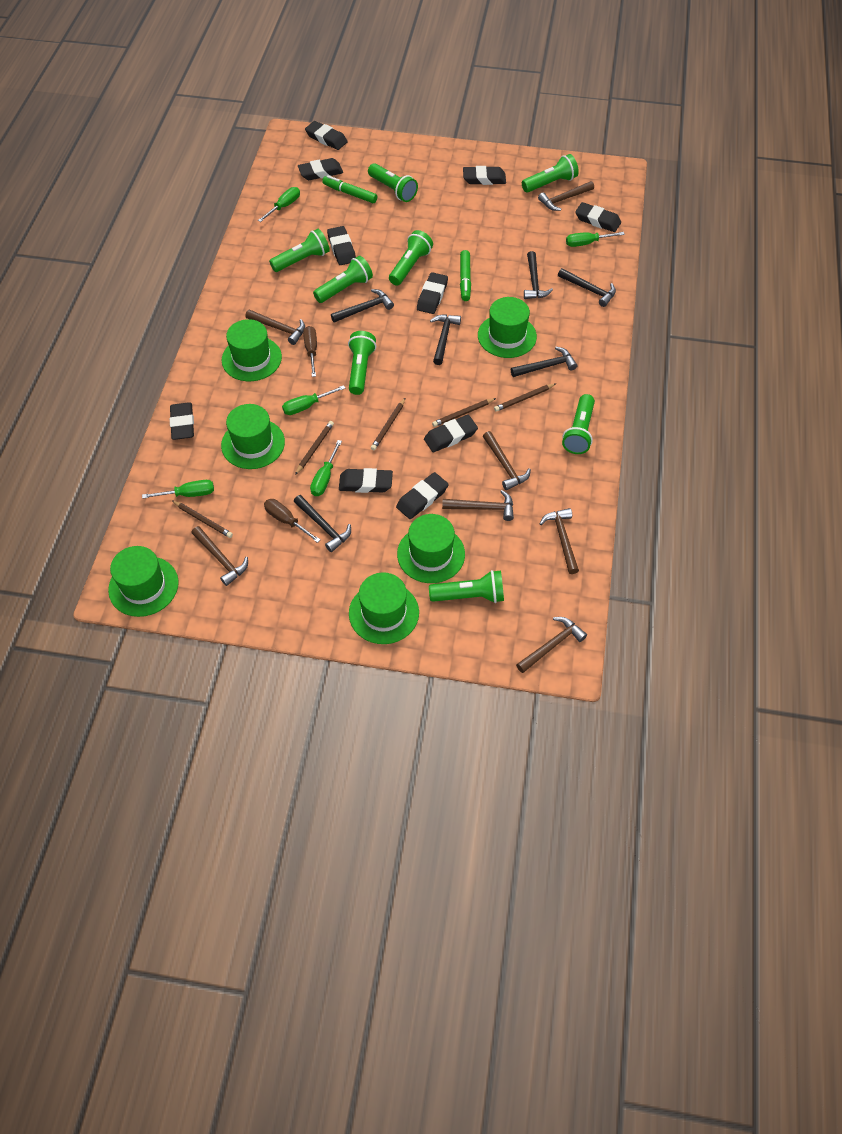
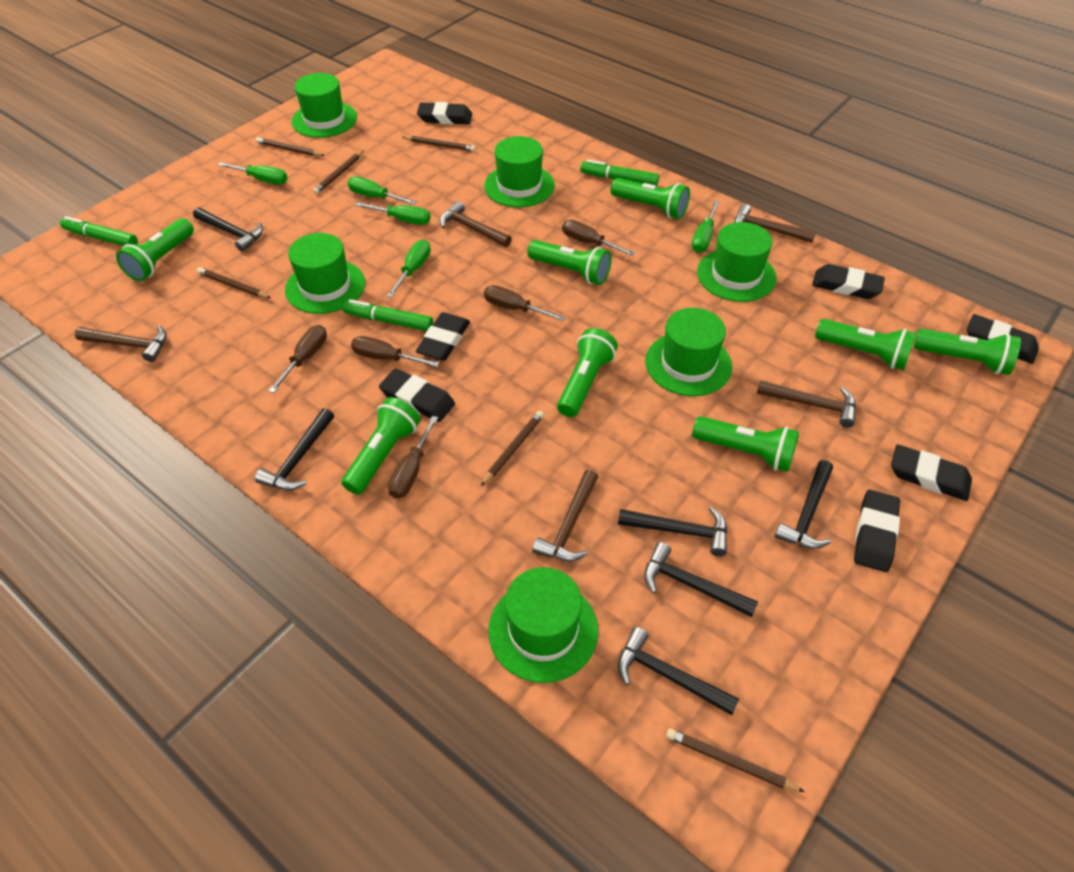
black eraser: 10 -> 7
brown hammer: 7 -> 5
brown pencil: 5 -> 6
brown screwdriver: 2 -> 5
green marker: 2 -> 3

